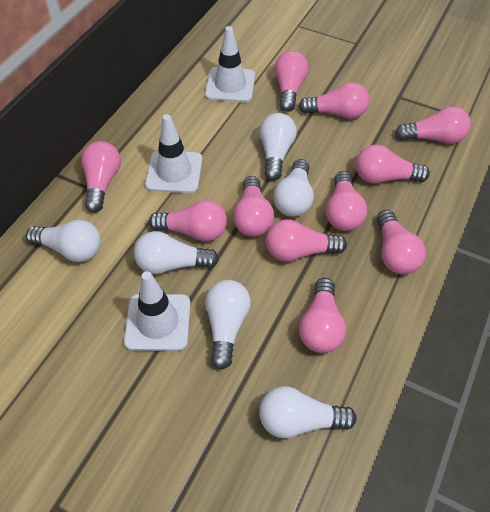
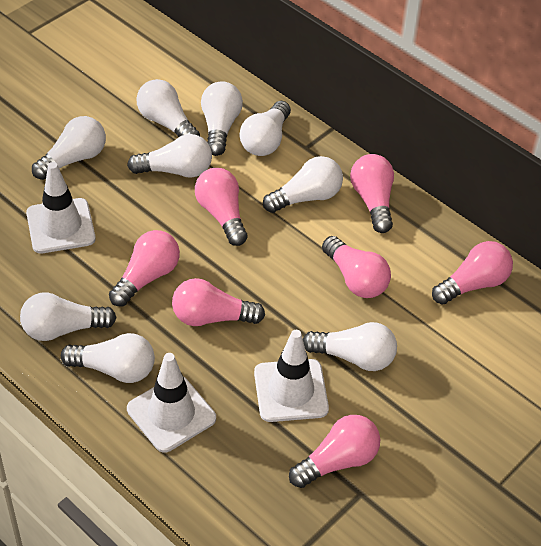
pink light bulb: 11 -> 7
white light bulb: 6 -> 9

